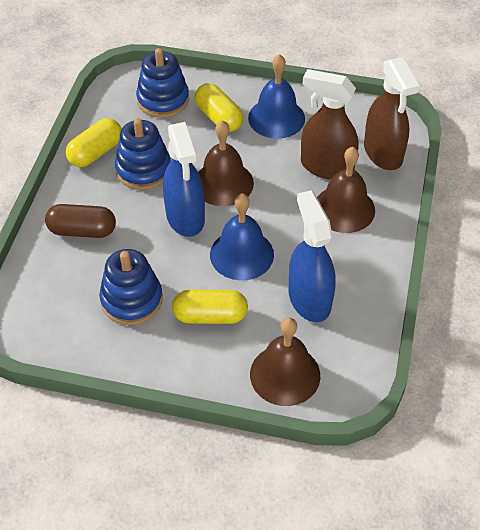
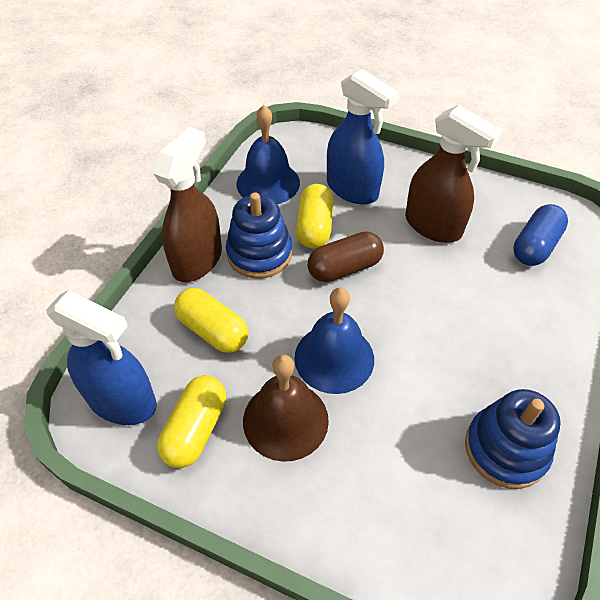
blue capsule: 0 -> 1
blue stacking toy: 3 -> 2
brown bell: 3 -> 1

